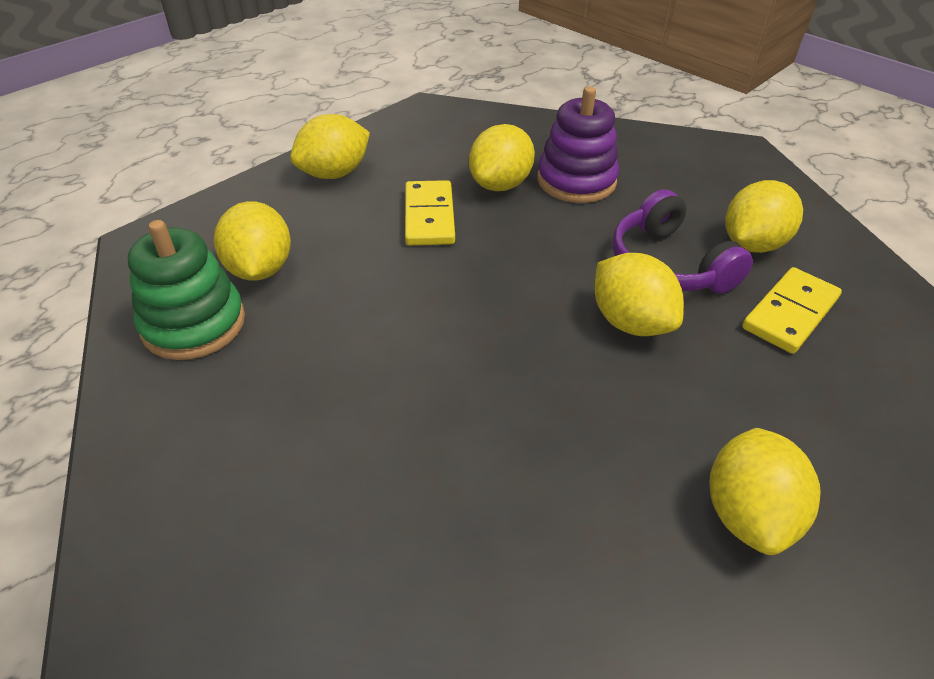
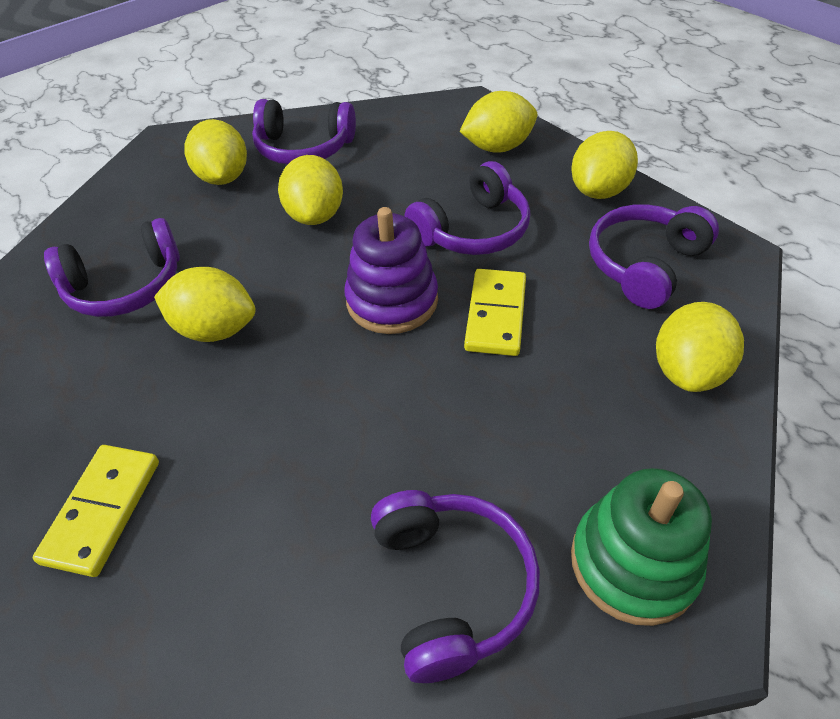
purple headphones: 1 -> 5

